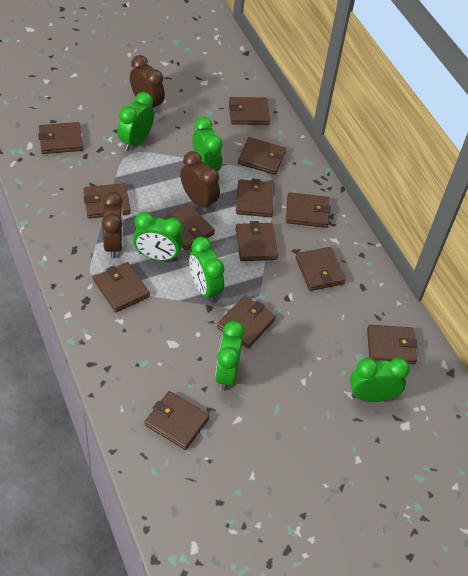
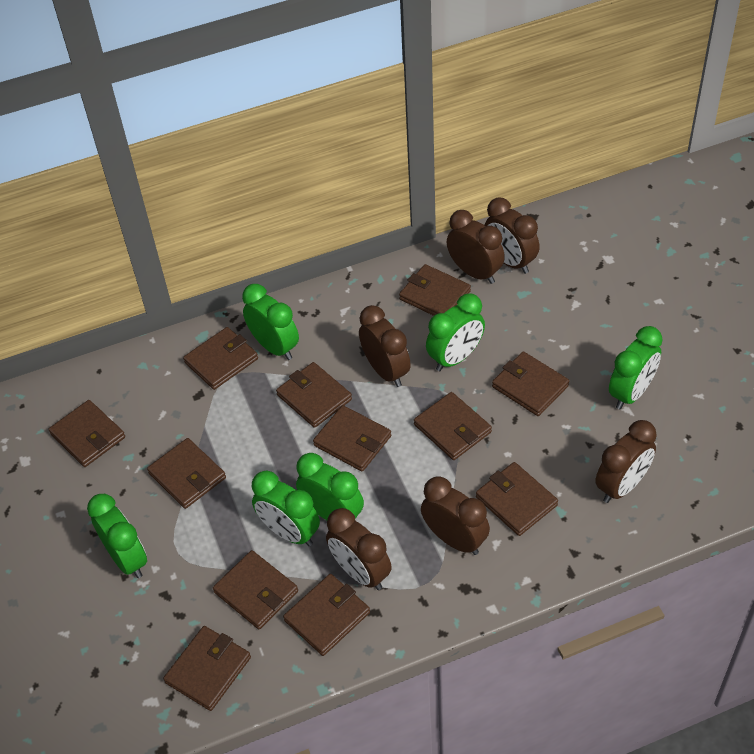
brown clock: 3 -> 6
brown wallet: 13 -> 12

